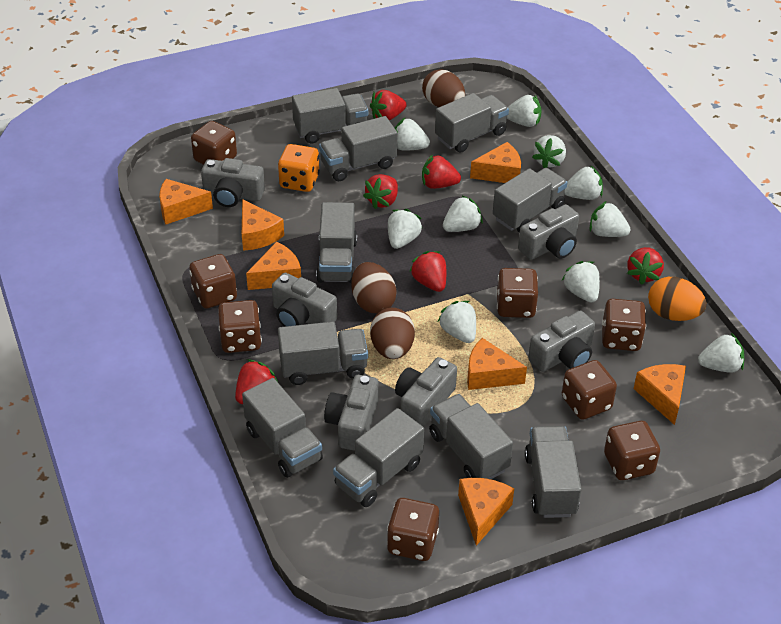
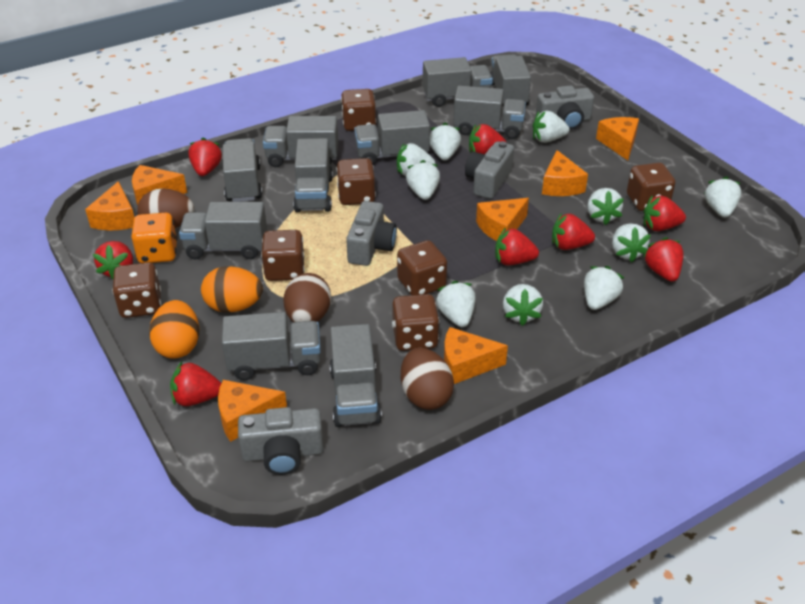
brown dice: 8 -> 7
grey camera: 6 -> 4
orange egg: 1 -> 2
red strawberry: 6 -> 8

